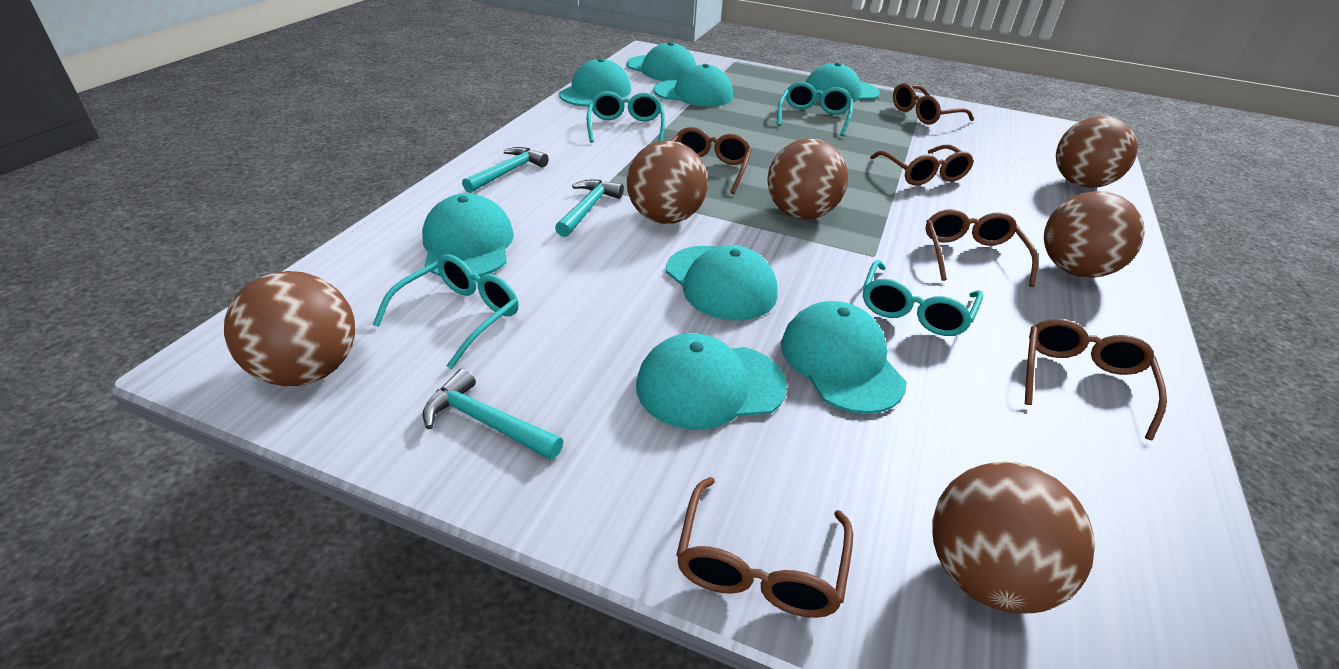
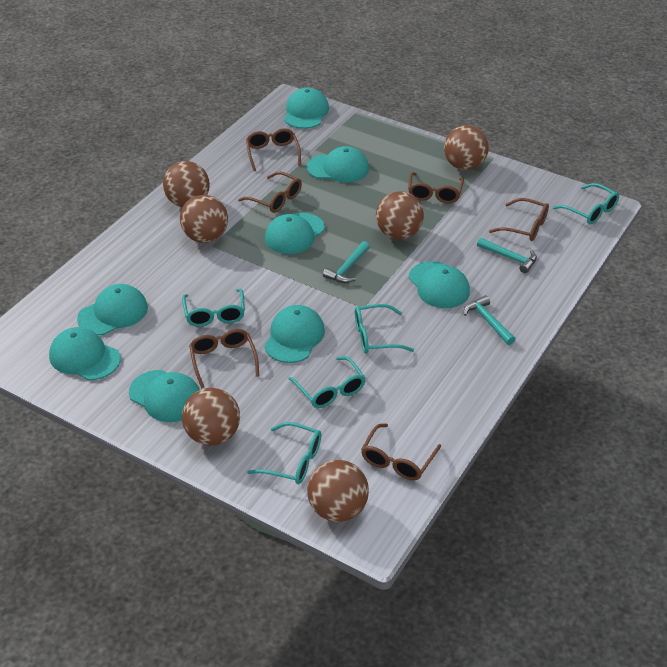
turquoise glasses: 4 -> 5

